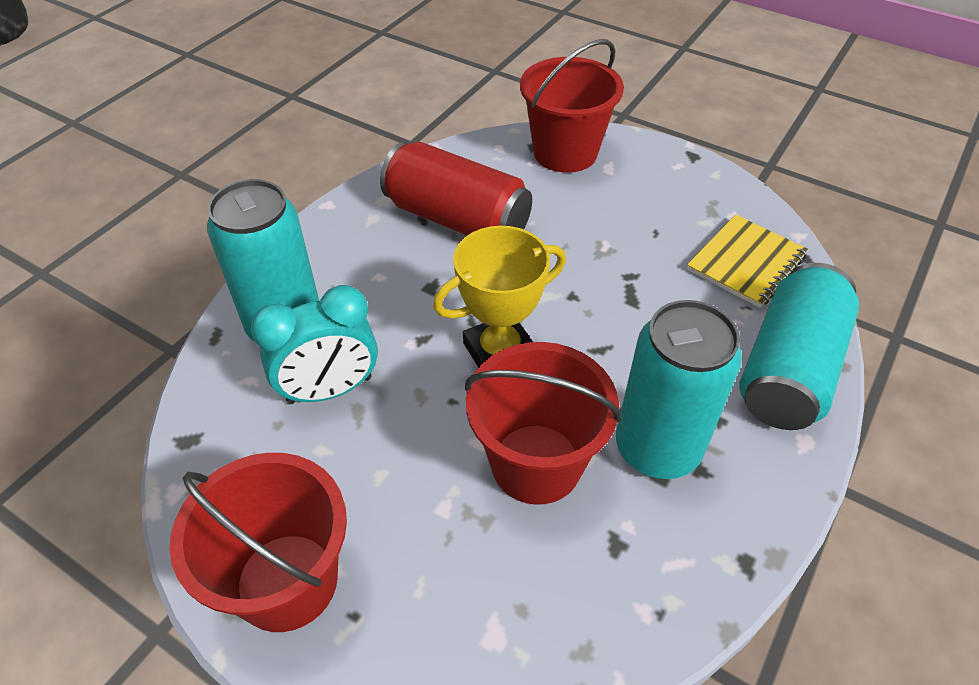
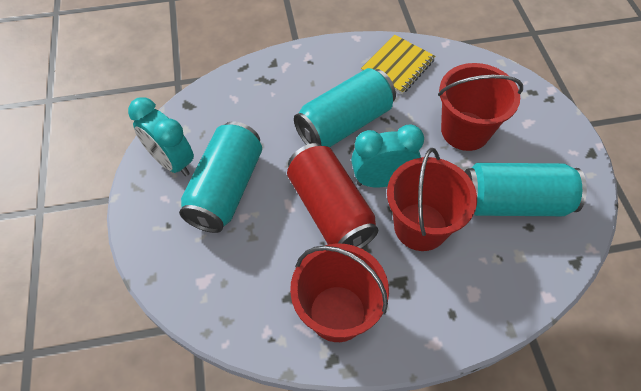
turquoise clock: 1 -> 2
yellow trophy: 1 -> 0

